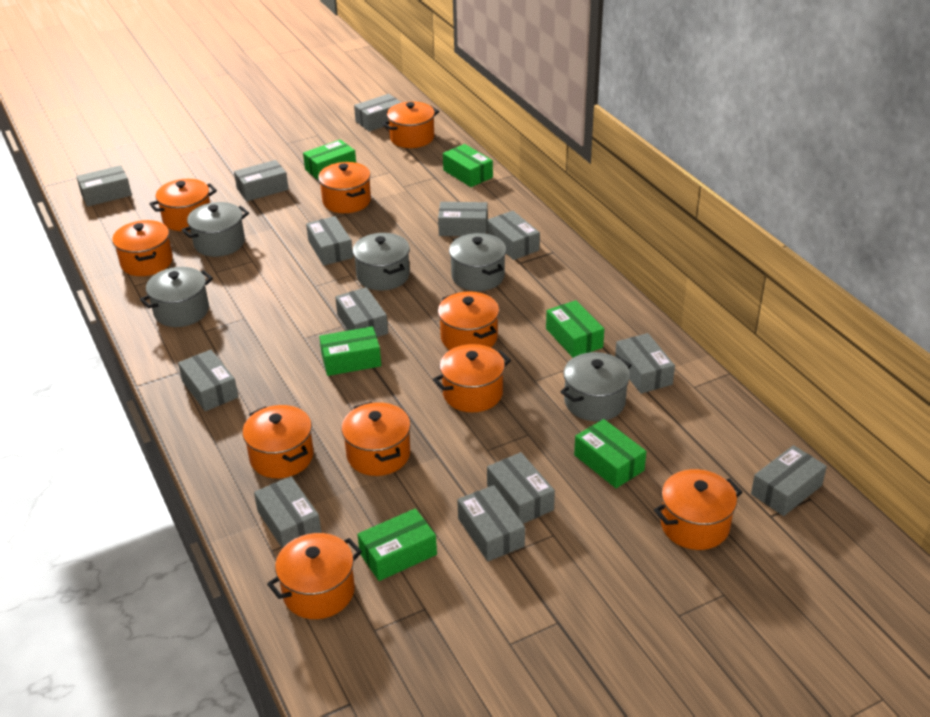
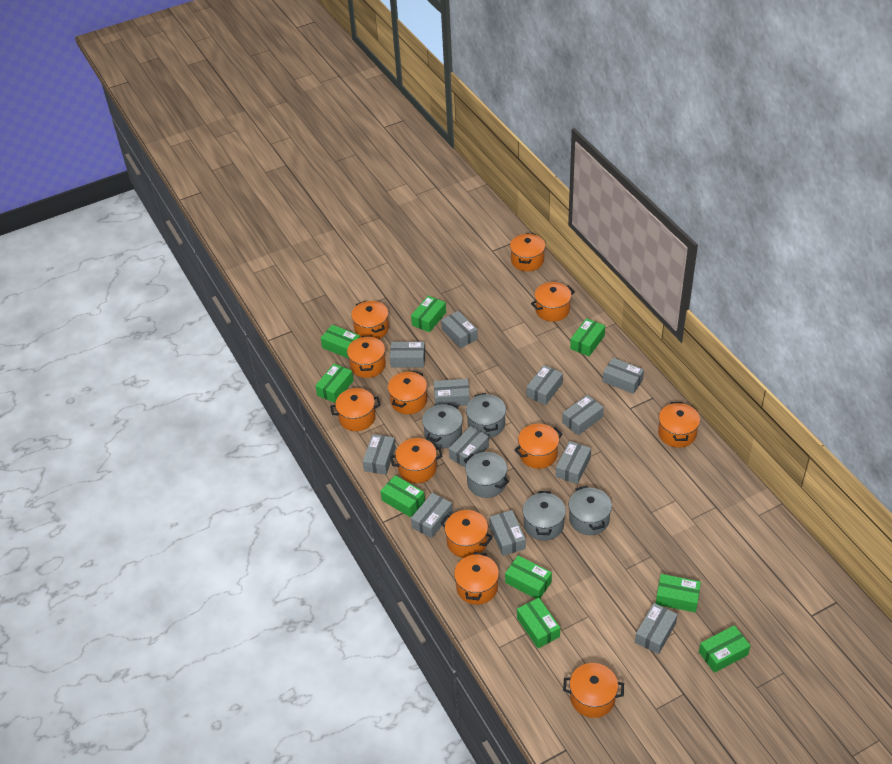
green box: 6 -> 9
grey box: 13 -> 12
orange pot: 10 -> 12

